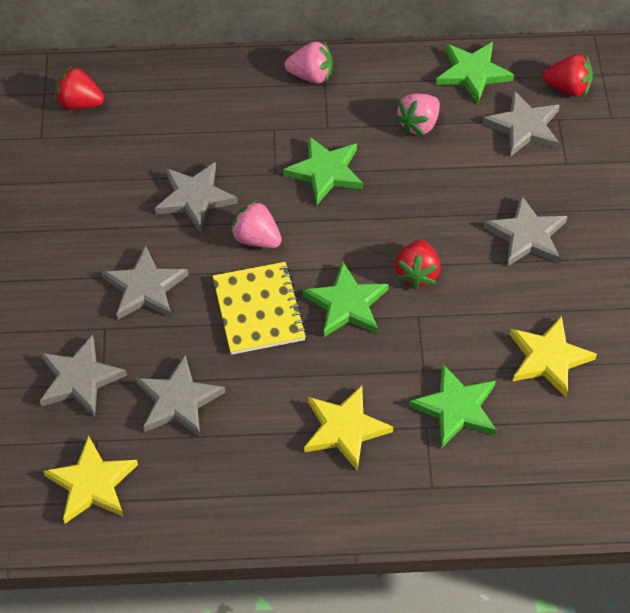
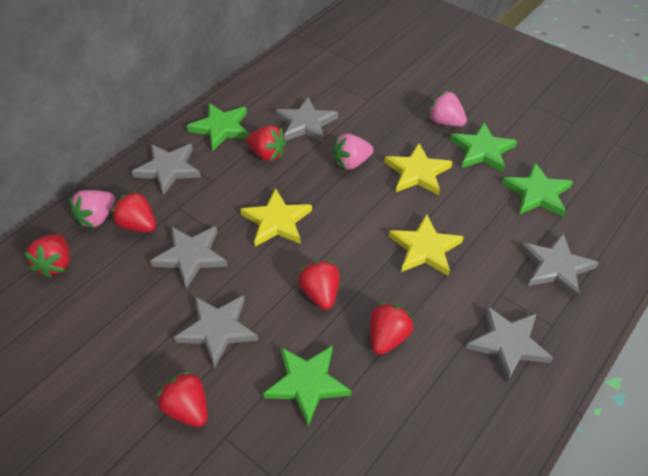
red strawberry: 3 -> 6
yellow notebook: 1 -> 0

